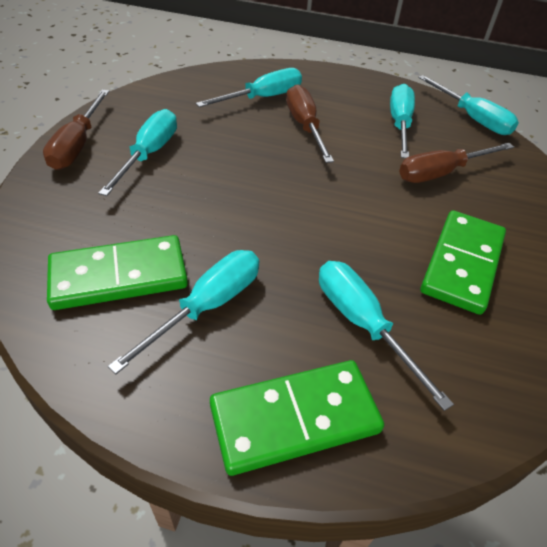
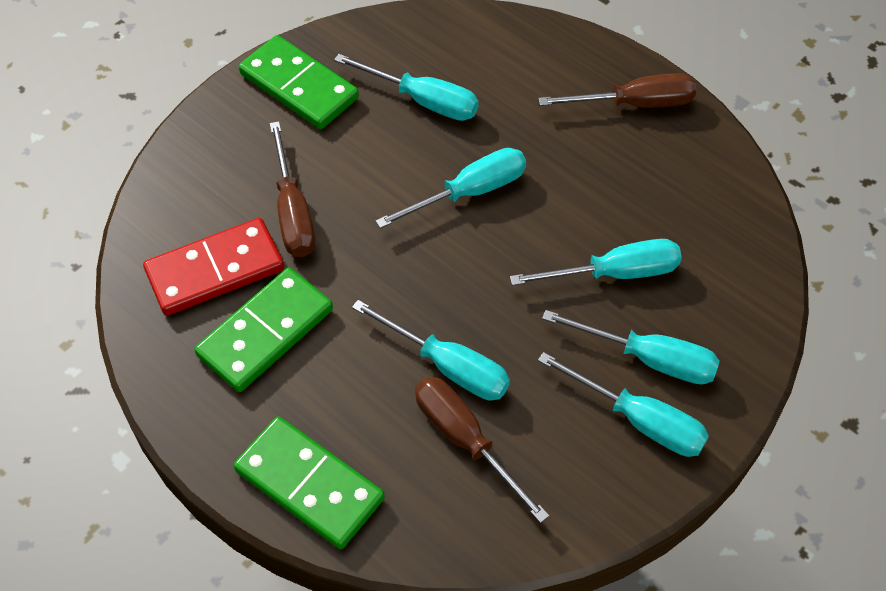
red domino: 0 -> 1

